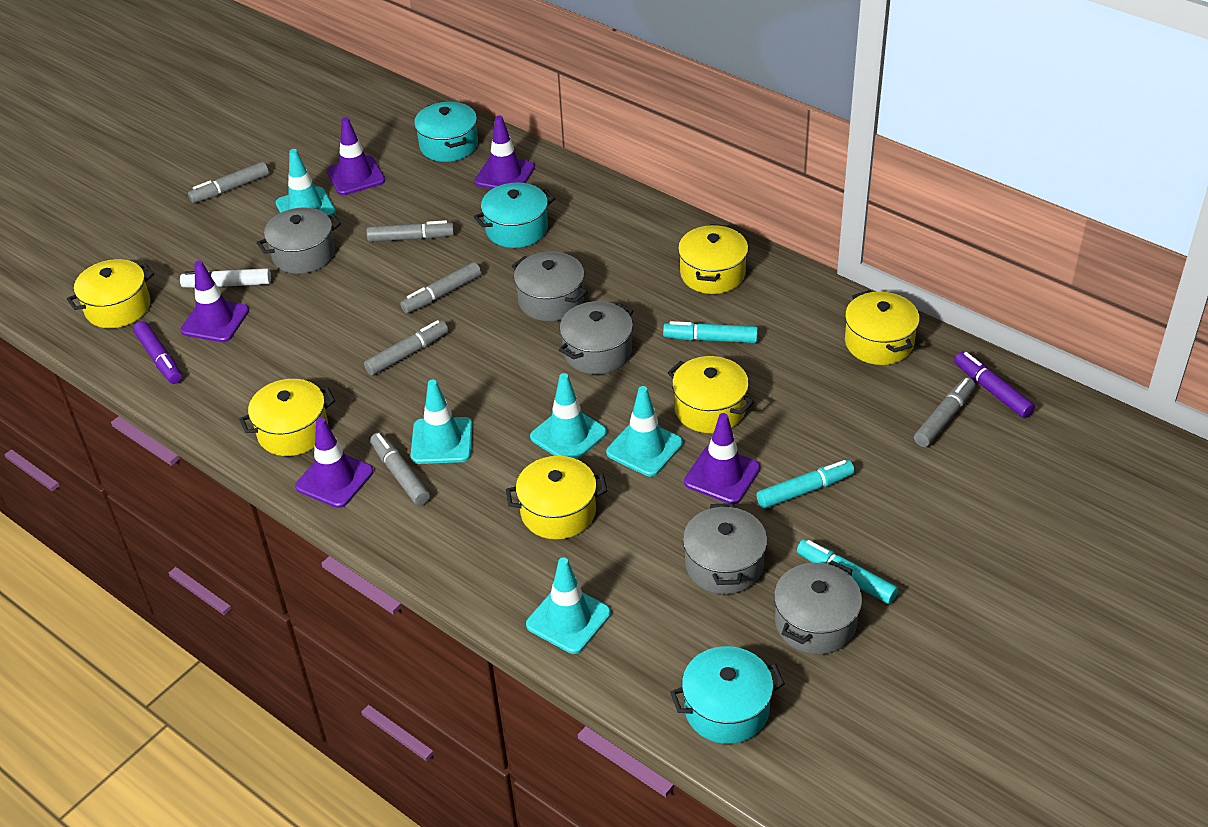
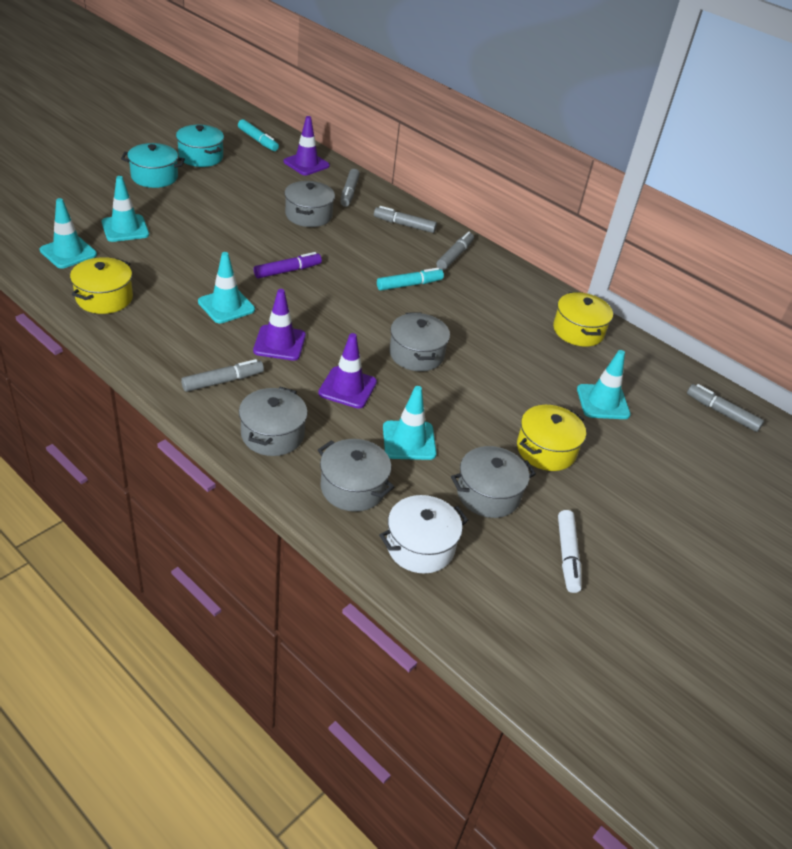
grey marker: 6 -> 5
purple marker: 2 -> 1
purple traffic cone: 5 -> 3
turquoise marker: 3 -> 2
turquoise pot: 3 -> 2
white pot: 0 -> 1
yellow pot: 6 -> 3

